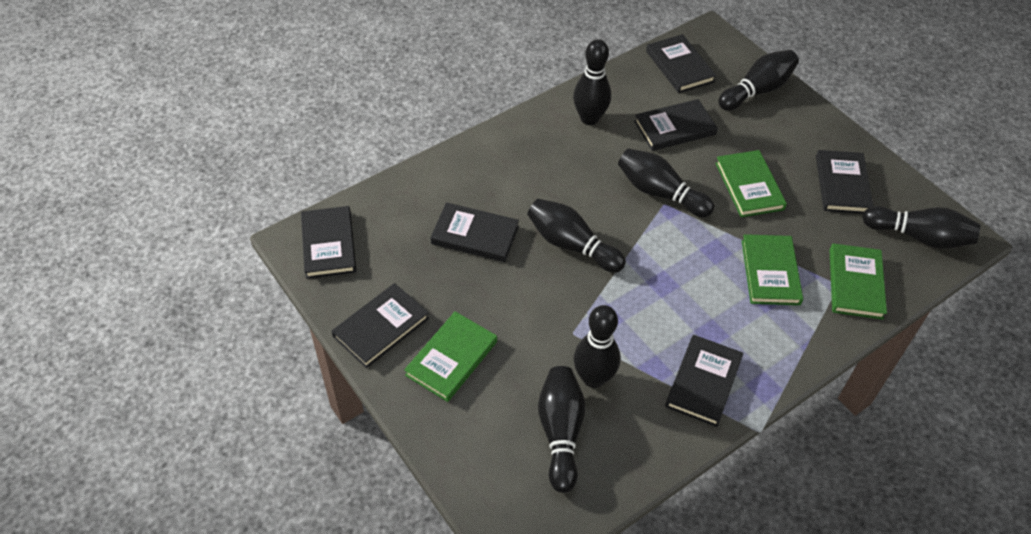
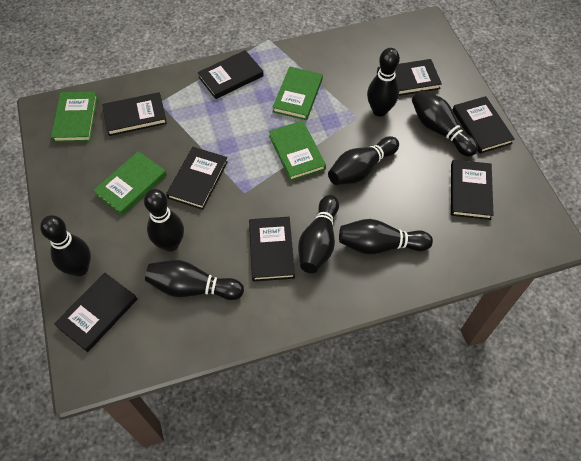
black book: 7 -> 8
black bowling pin: 7 -> 8

